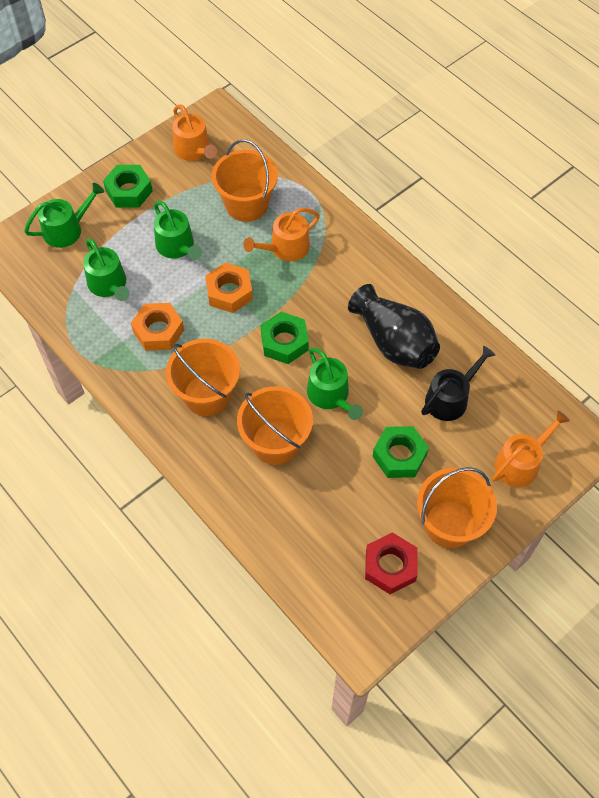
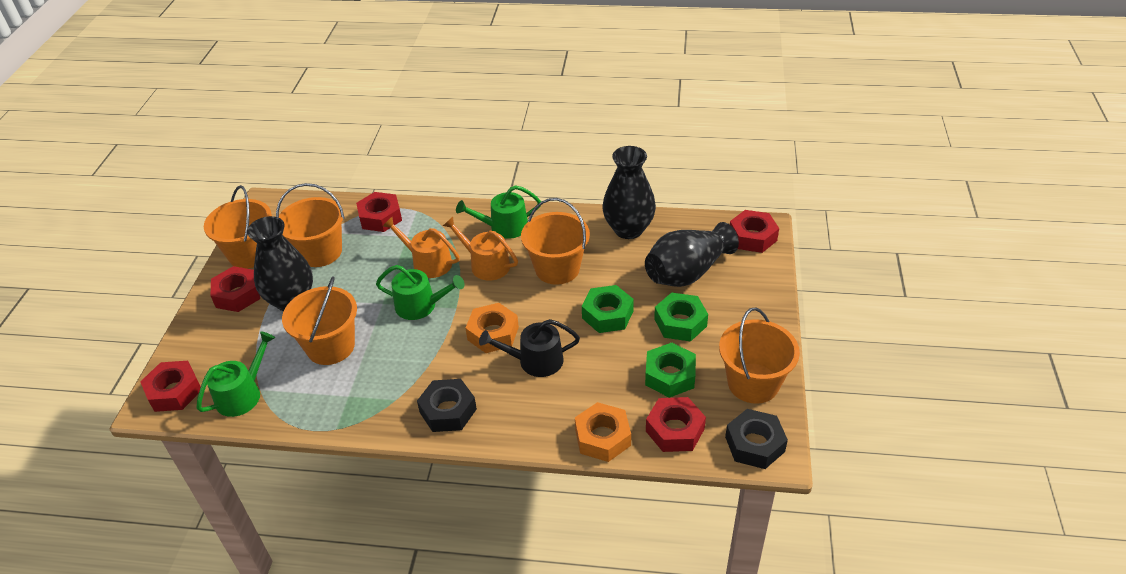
black nut: 0 -> 2
black vase: 1 -> 3
green watering can: 4 -> 3
orange bucket: 4 -> 5
orange watering can: 3 -> 2
red nut: 1 -> 5

